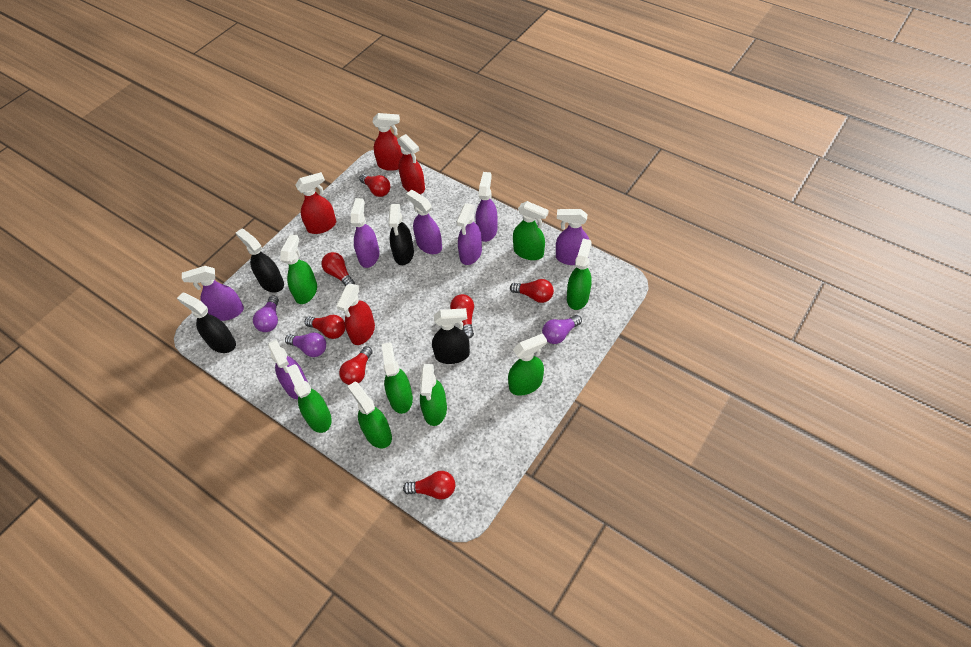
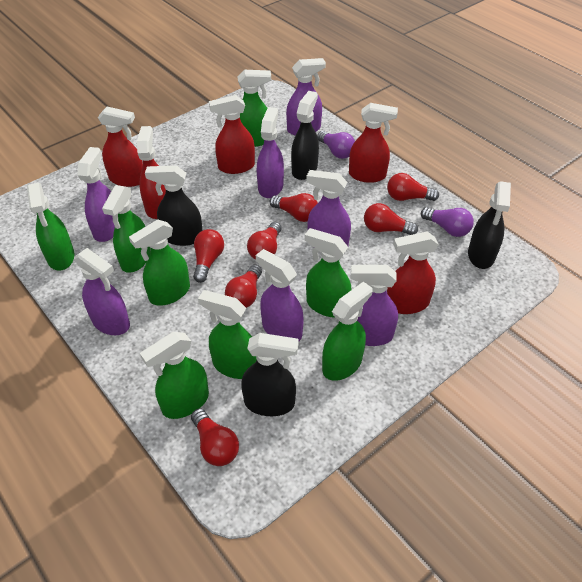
purple light bulb: 3 -> 2
red spray bottle: 4 -> 5

